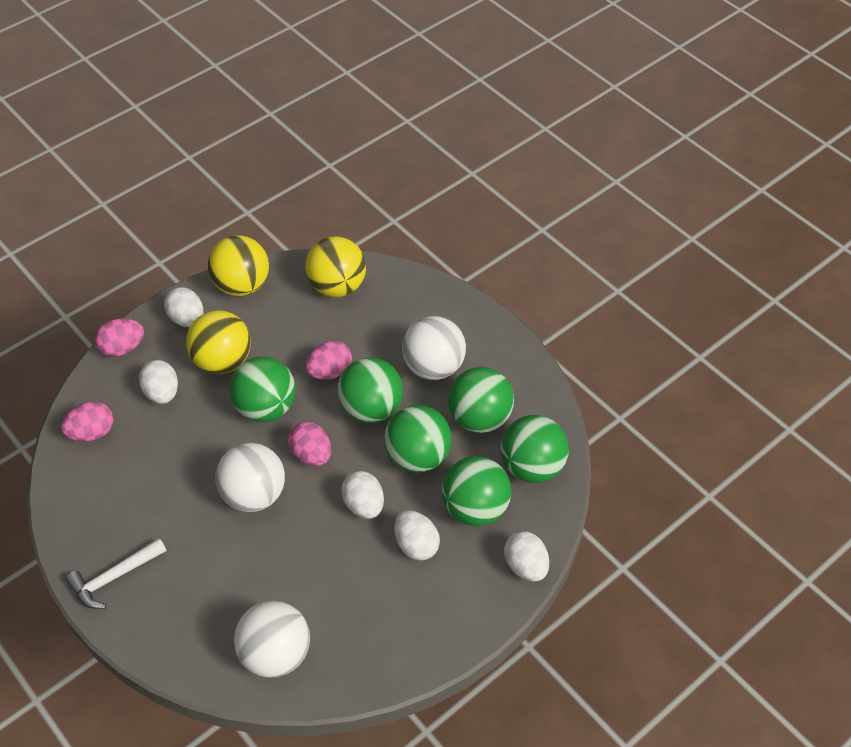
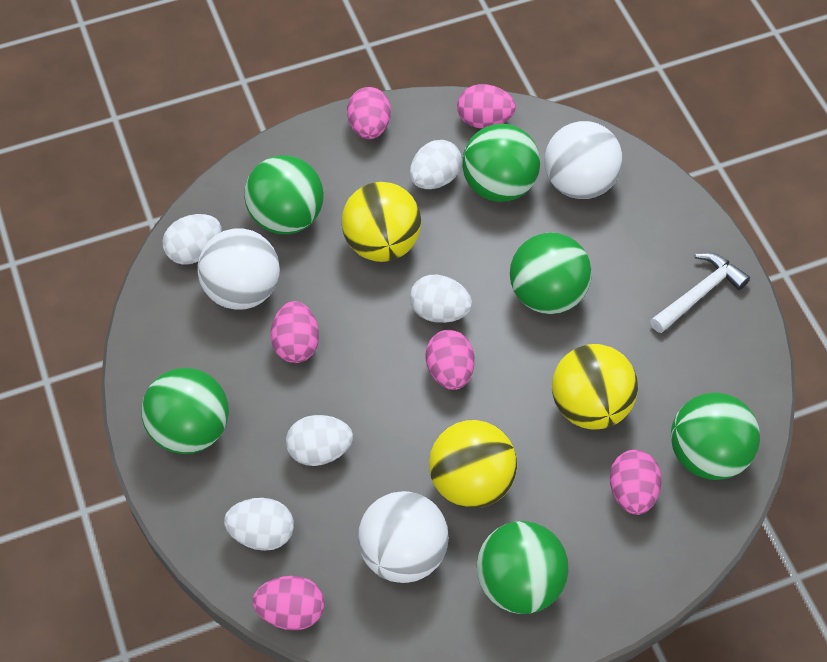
pink egg: 4 -> 6

